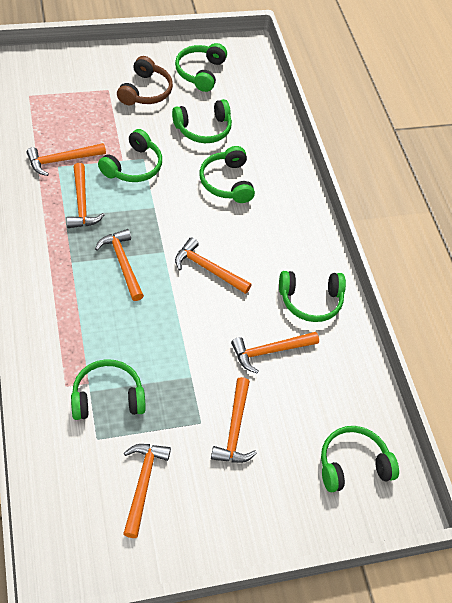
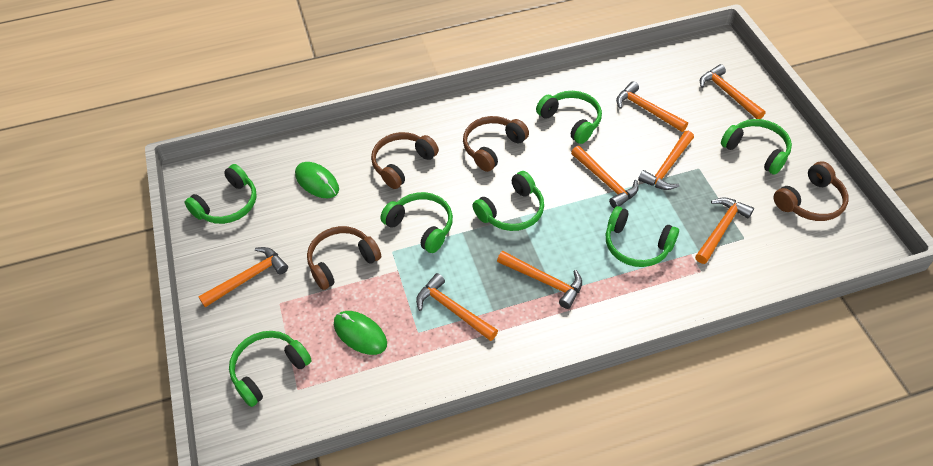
brown headphones: 1 -> 4
green mouse: 0 -> 2
orange hammer: 7 -> 8

